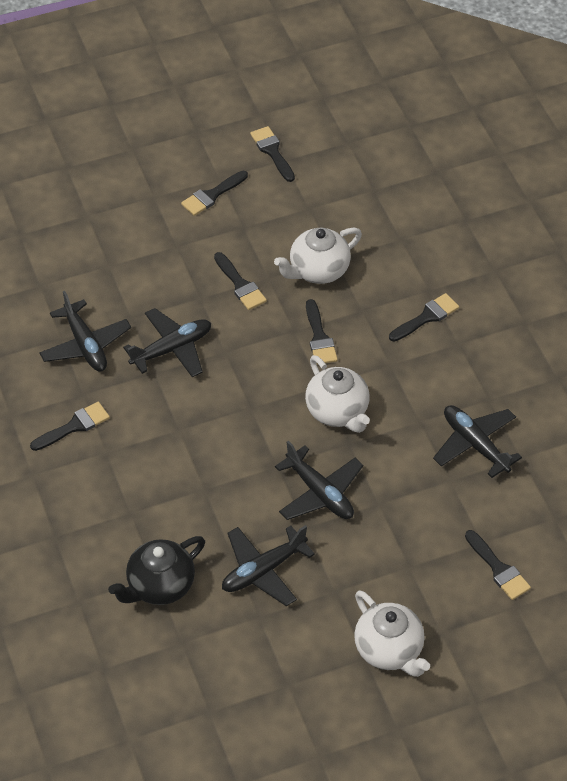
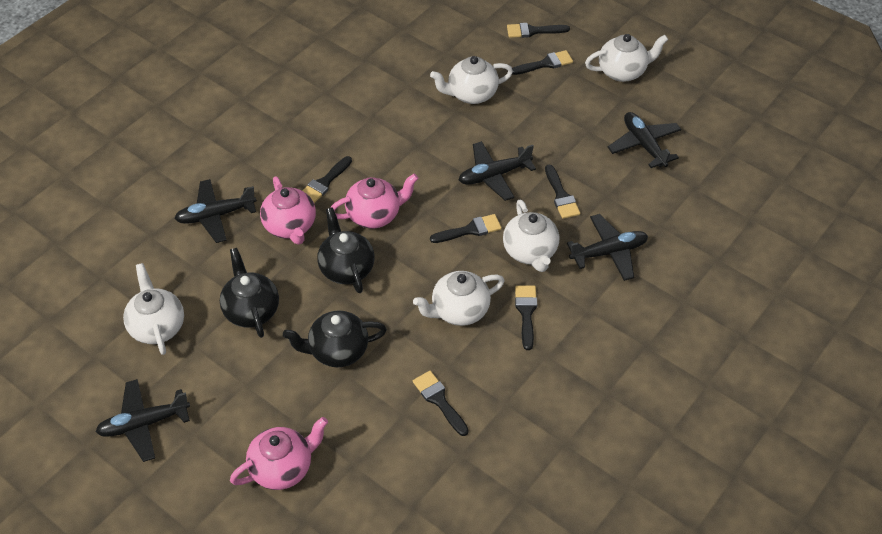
black teapot: 1 -> 3
pink teapot: 0 -> 3
white teapot: 3 -> 5

